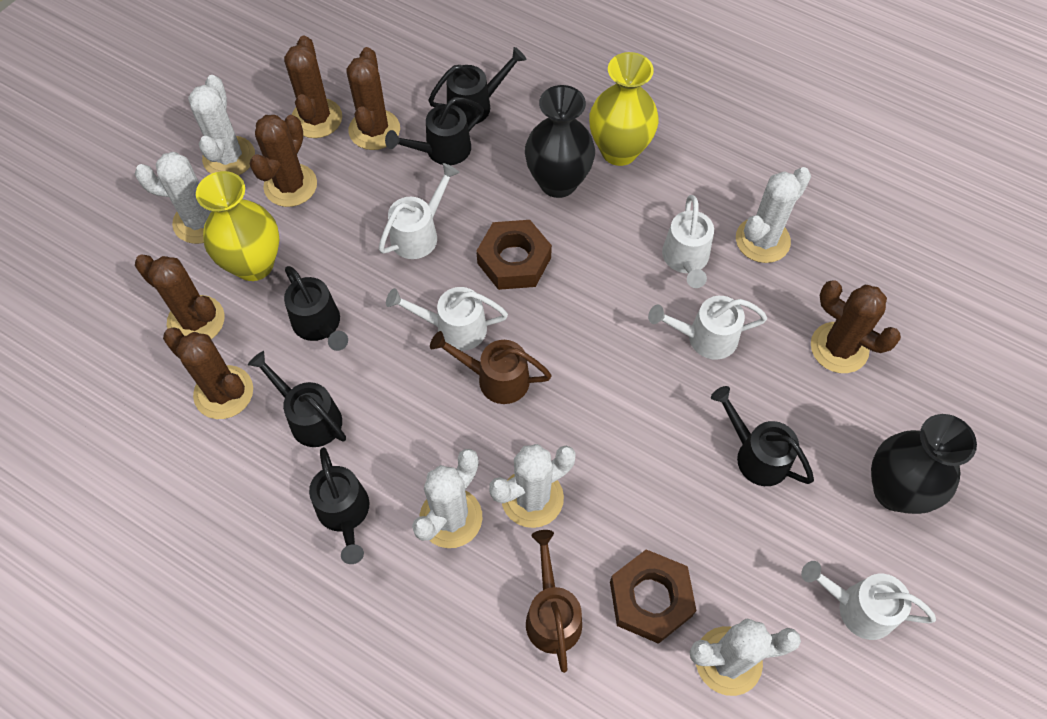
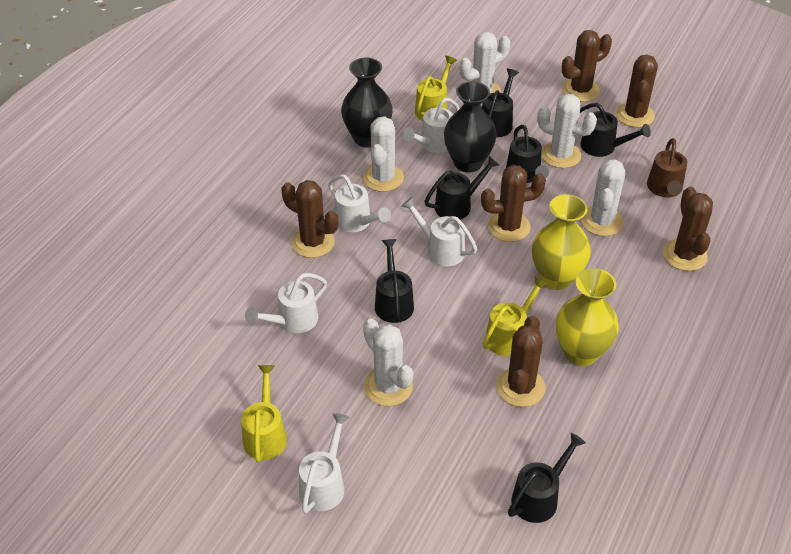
brown nut: 2 -> 0
brown watering can: 2 -> 1
white cactus: 6 -> 5
yellow watering can: 0 -> 3

